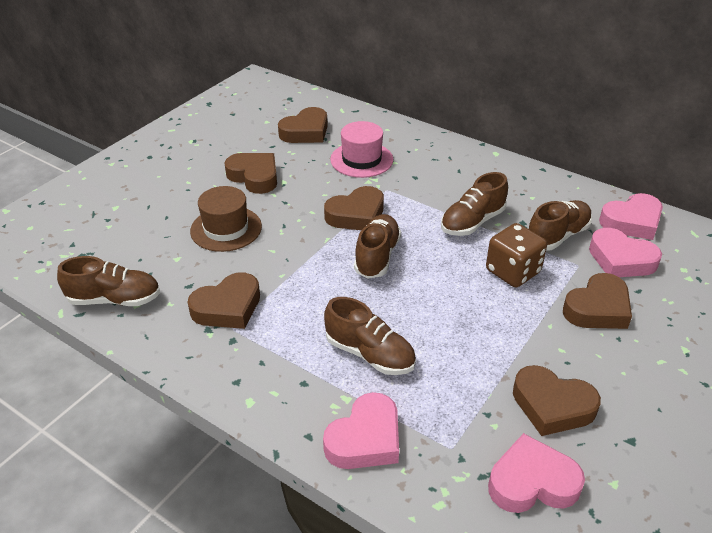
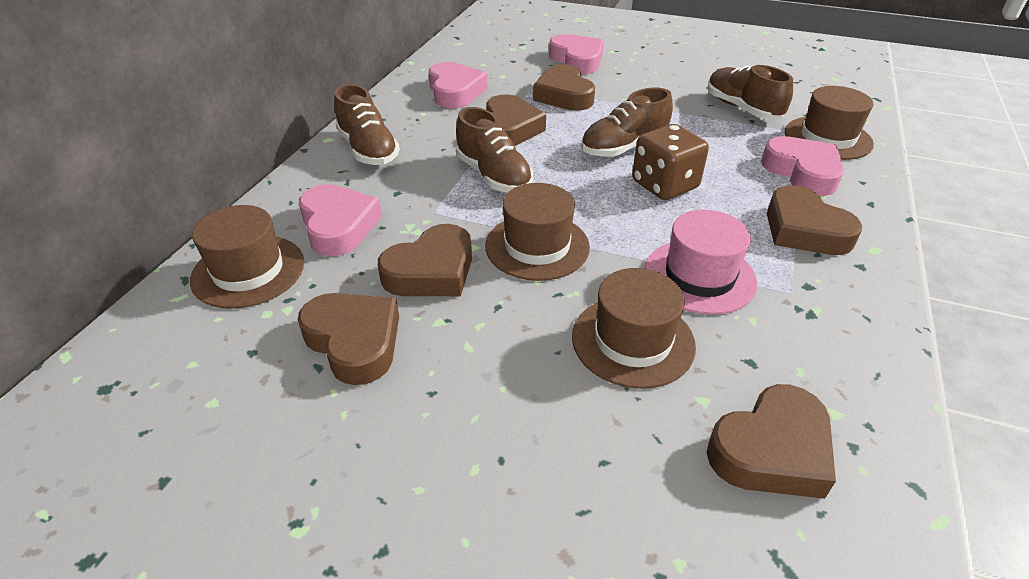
brown hat: 1 -> 4
brown shoe: 5 -> 4

